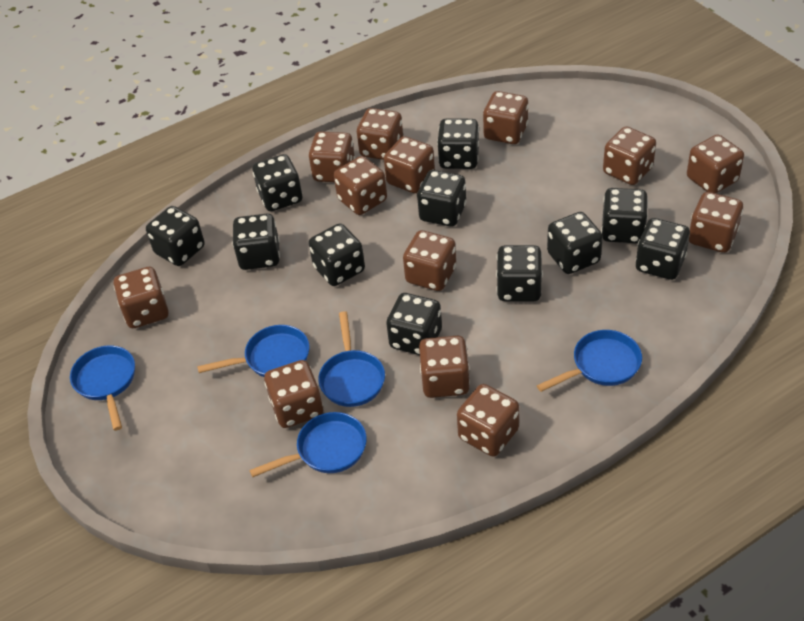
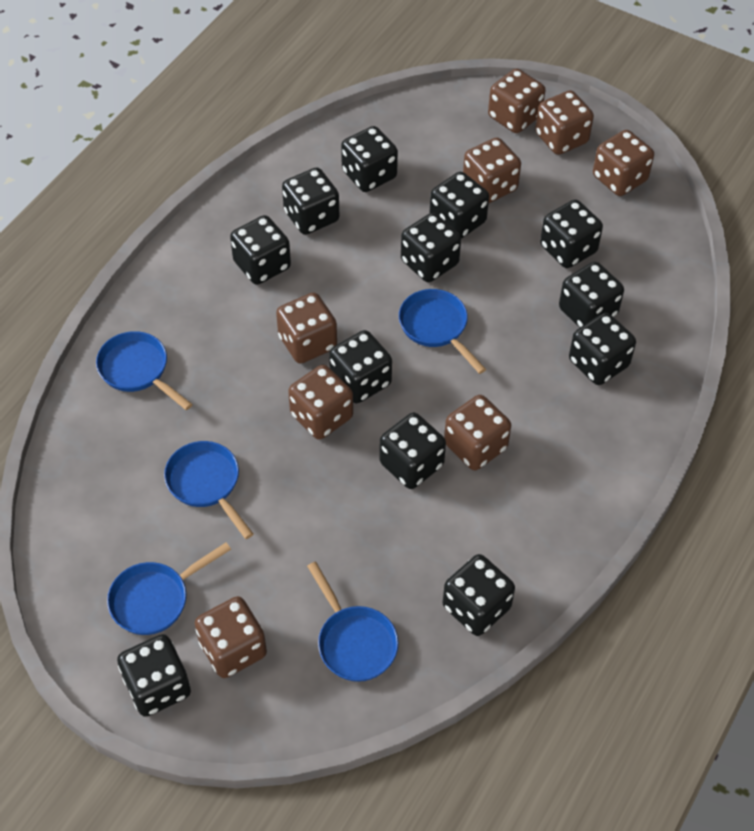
black dice: 11 -> 12
brown dice: 13 -> 8

